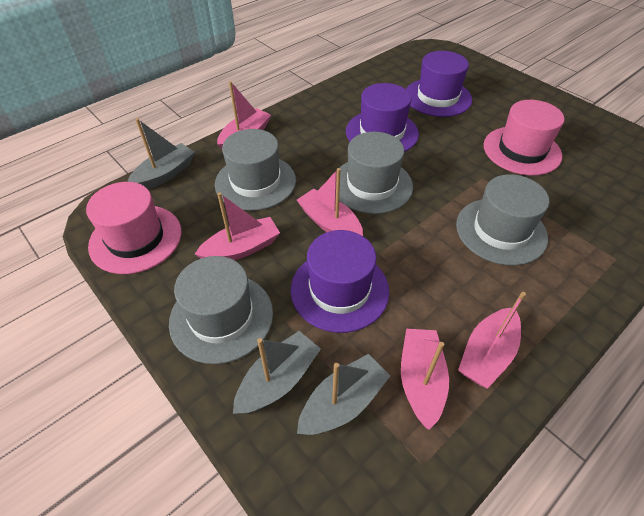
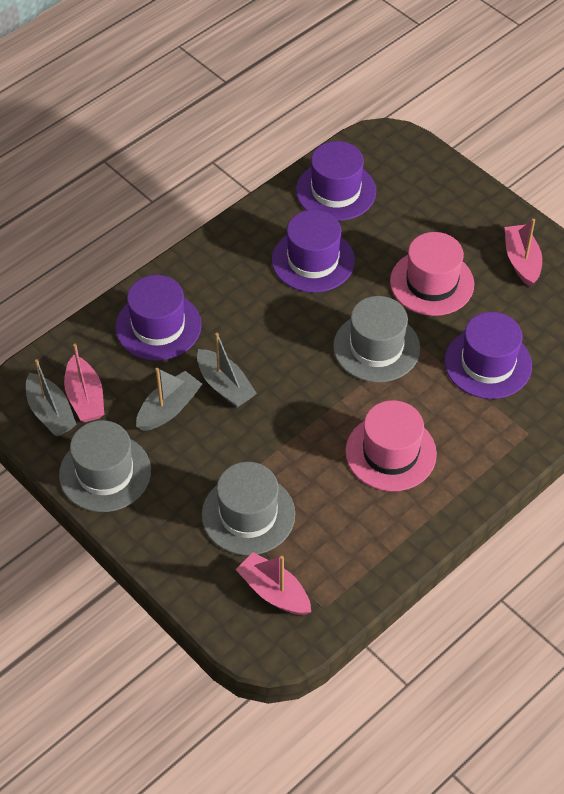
grey hat: 4 -> 3
pink boat: 5 -> 3
purple hat: 3 -> 4

